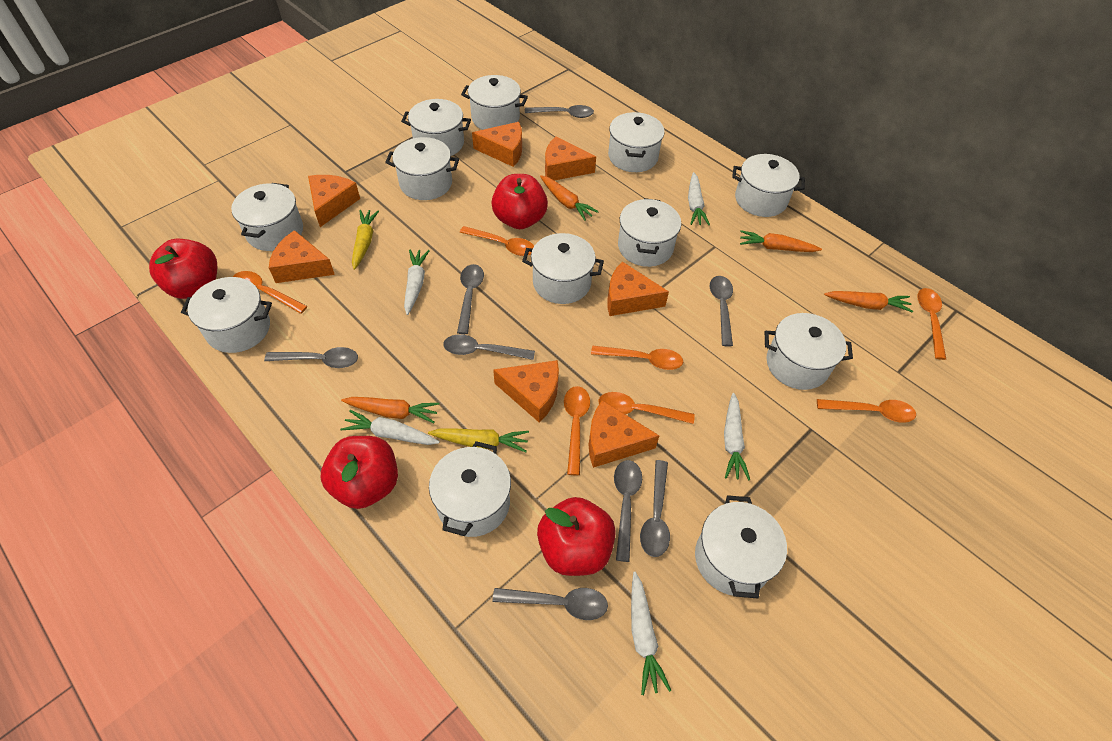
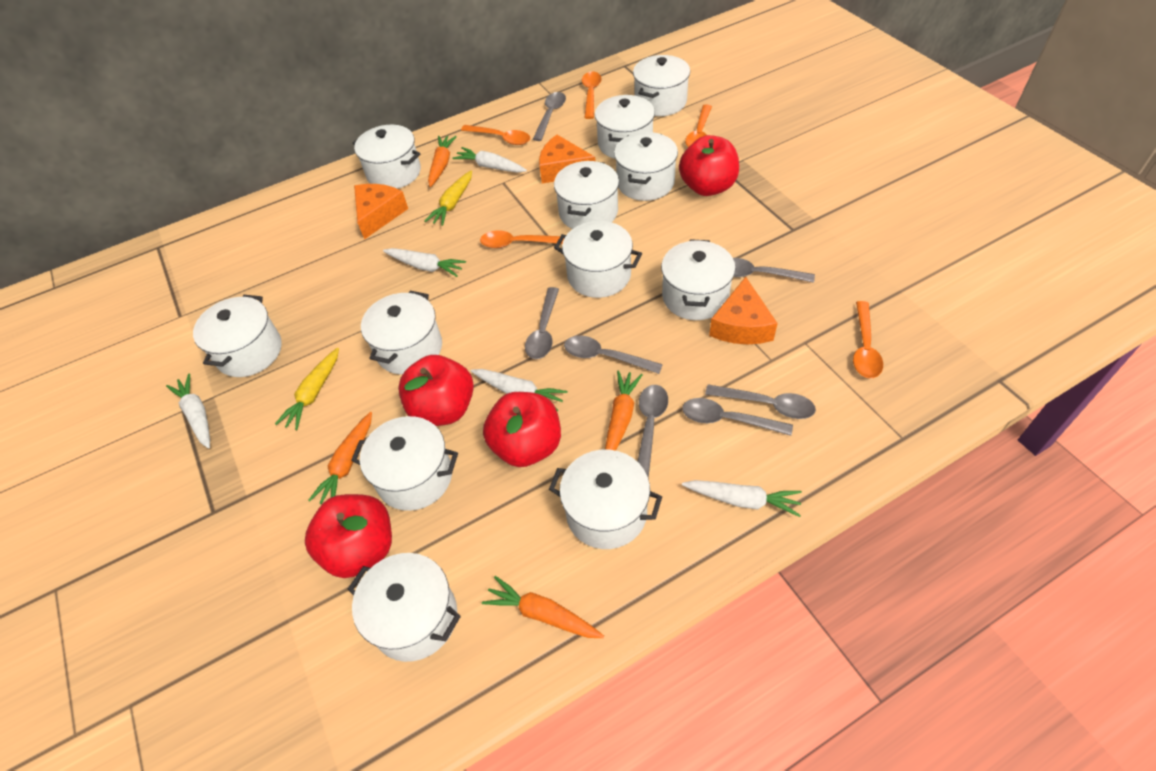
grey spoon: 8 -> 7
orange cheese: 7 -> 3
orange spoon: 7 -> 5

